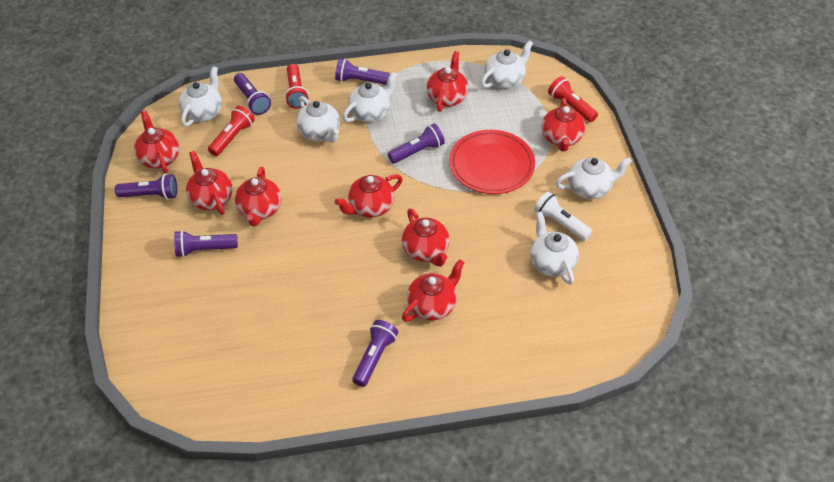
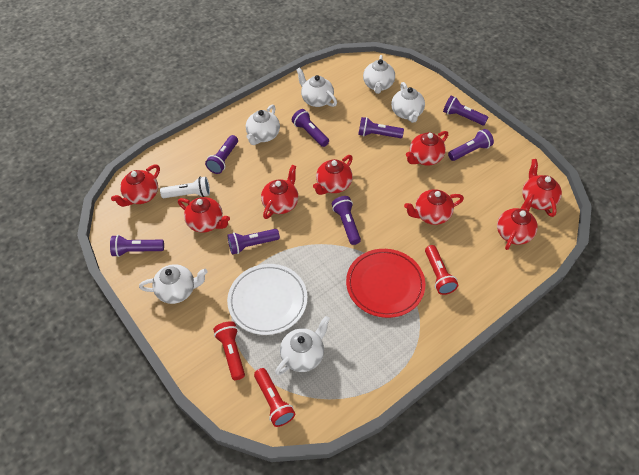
purple flashlight: 6 -> 8
white plate: 0 -> 1

